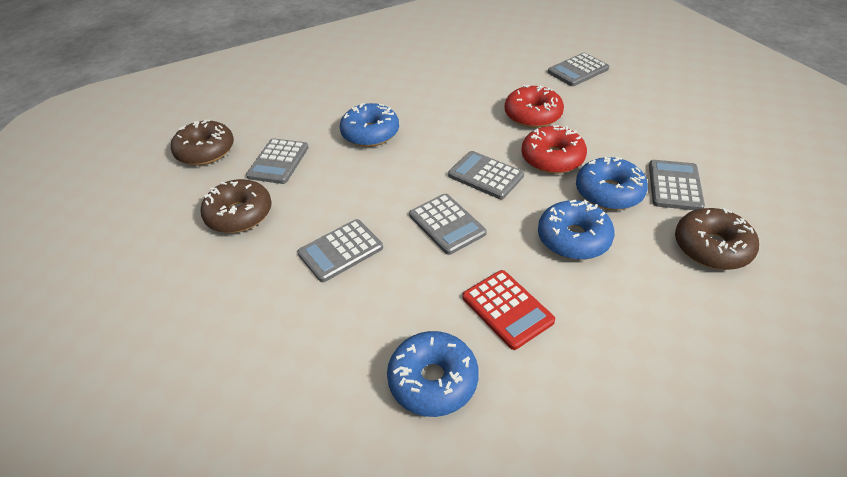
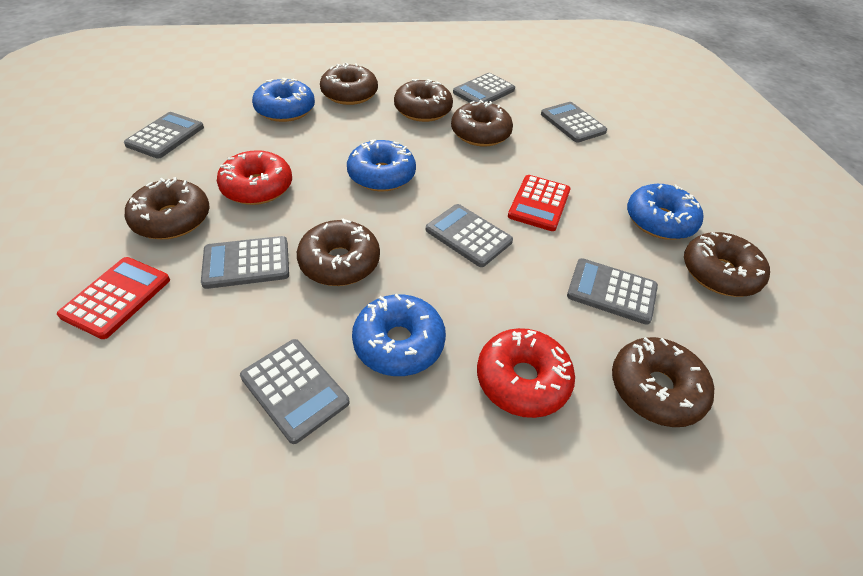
brown donut: 3 -> 7
grey calculator: 6 -> 7
red calculator: 1 -> 2

